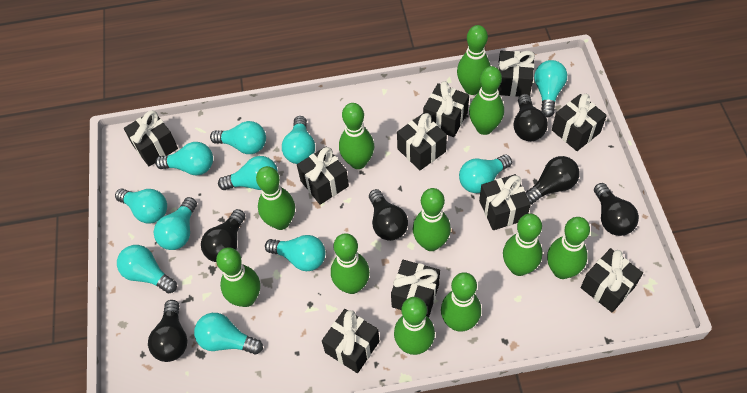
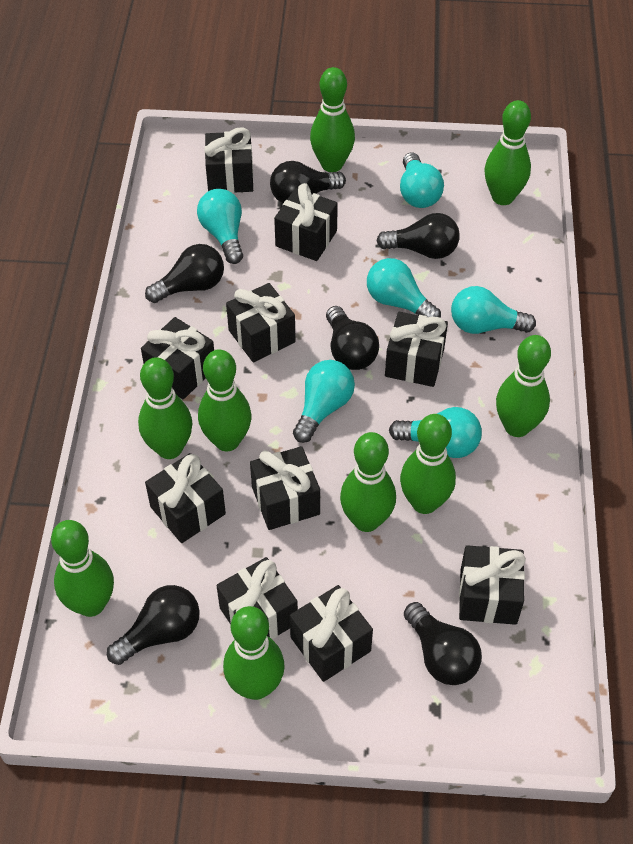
green bowling pin: 11 -> 9
turquoise light bulb: 11 -> 6

